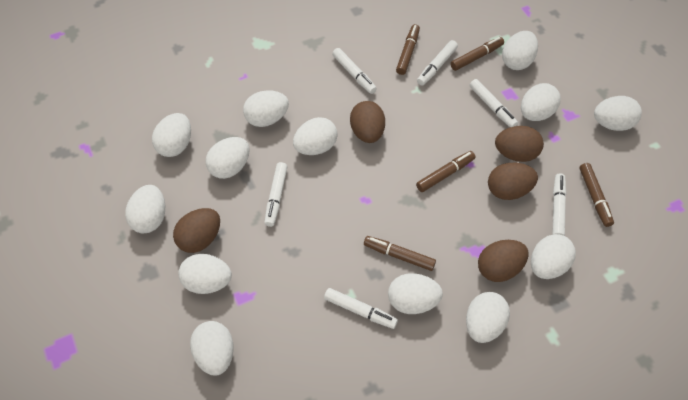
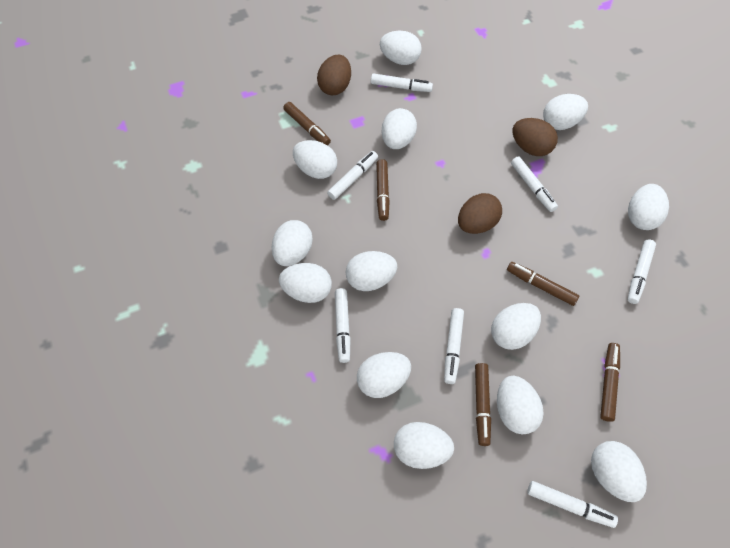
brown egg: 5 -> 3
white marker: 6 -> 7

